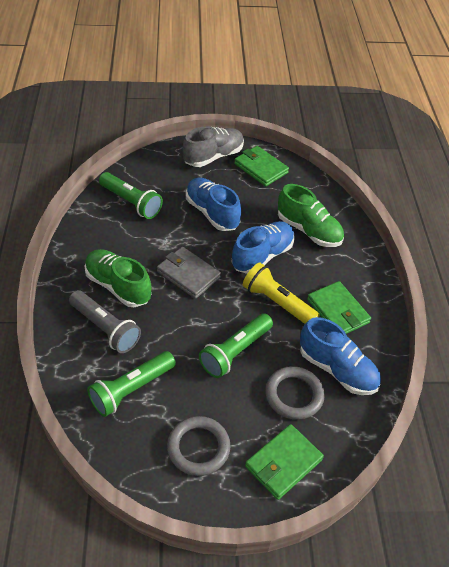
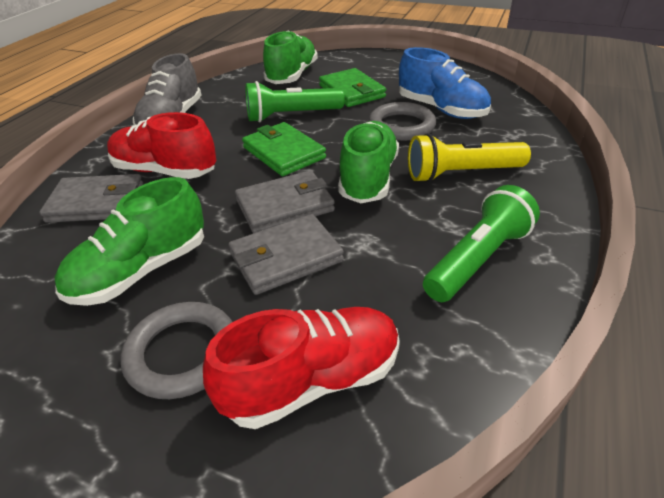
blue shoe: 3 -> 1
green flashlight: 3 -> 2
green shoe: 2 -> 3
green wallet: 3 -> 2
grey flashlight: 1 -> 0
grey wallet: 1 -> 3
red shoe: 0 -> 2

